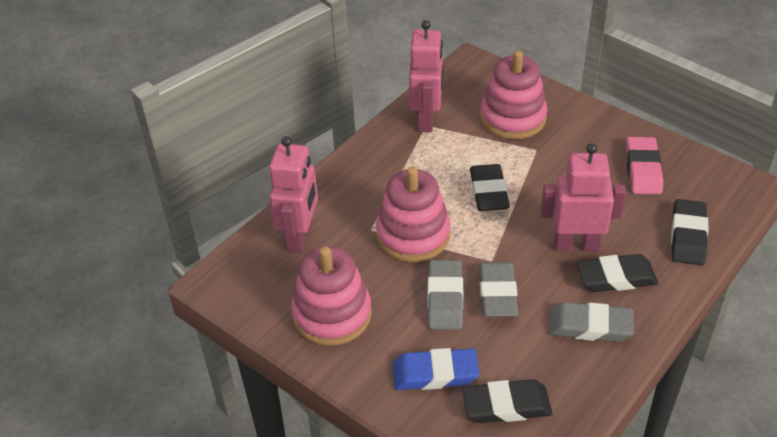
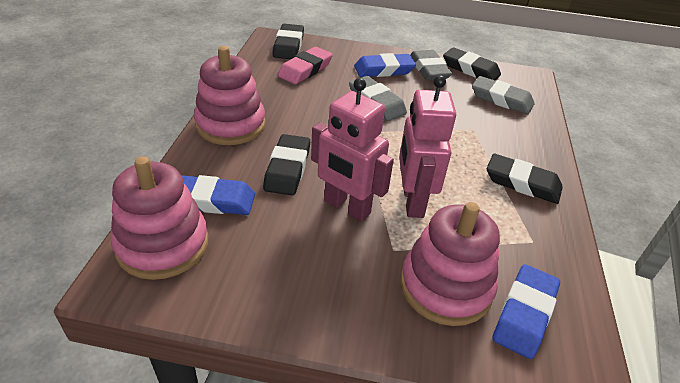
blue eraser: 1 -> 3
pink robot: 3 -> 2

